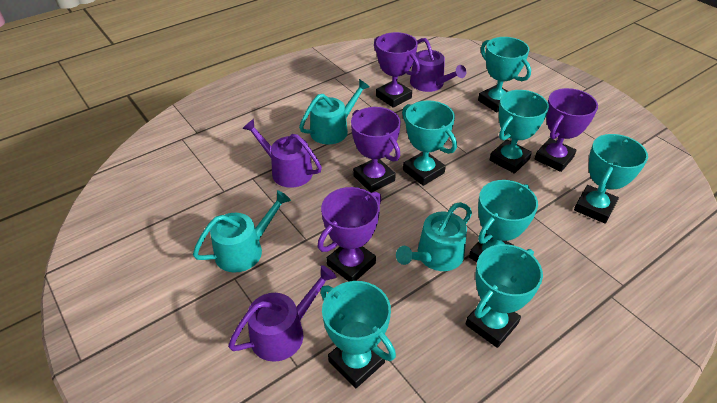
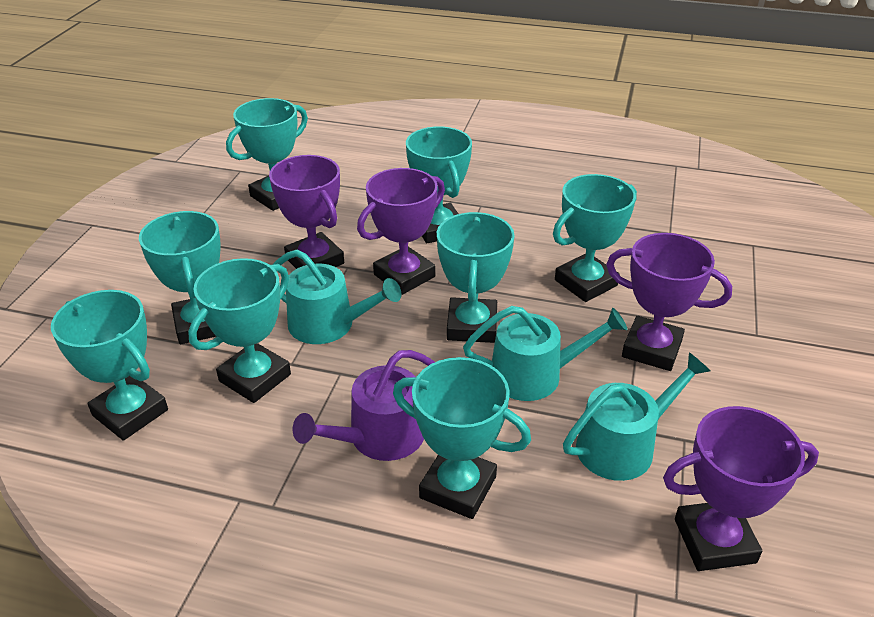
purple watering can: 3 -> 1
turquoise trophy: 7 -> 8

